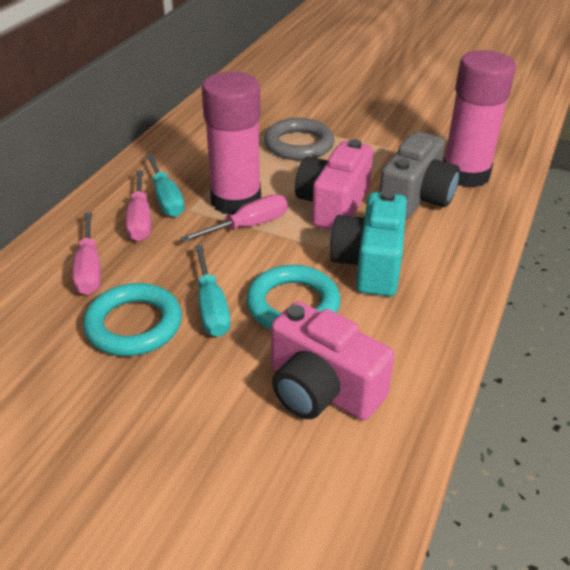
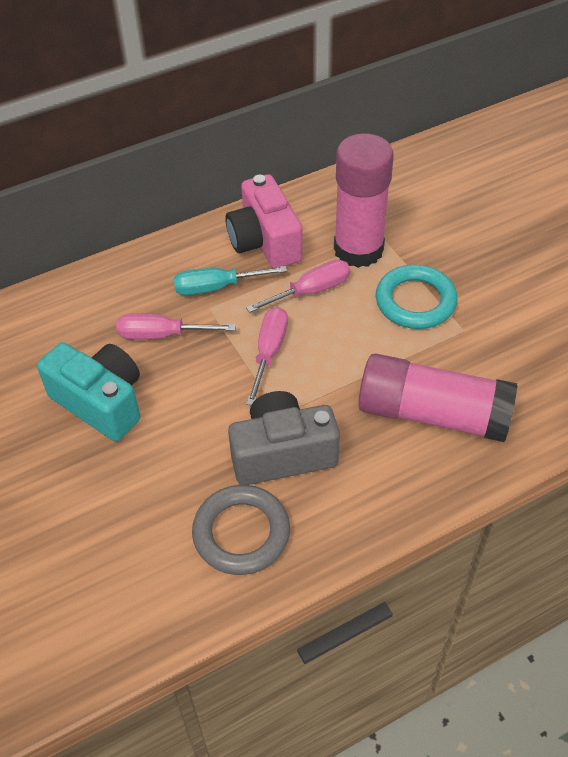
pink camera: 2 -> 1
turquoise ring: 2 -> 1
turquoise screwdriver: 2 -> 1

